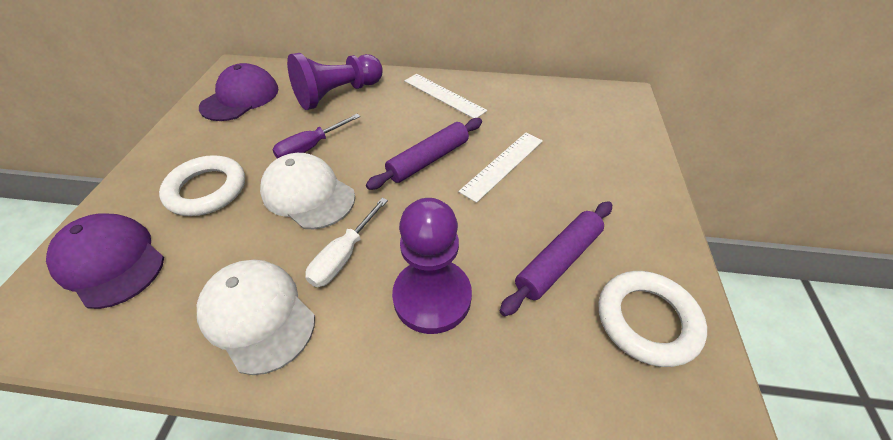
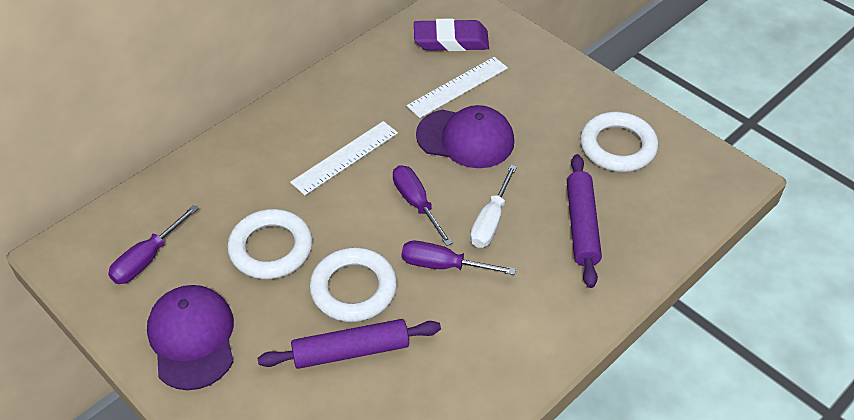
purple eraser: 0 -> 1
purple pawn: 2 -> 0
purple screwdriver: 1 -> 3
white cap: 2 -> 0
white ring: 2 -> 3

